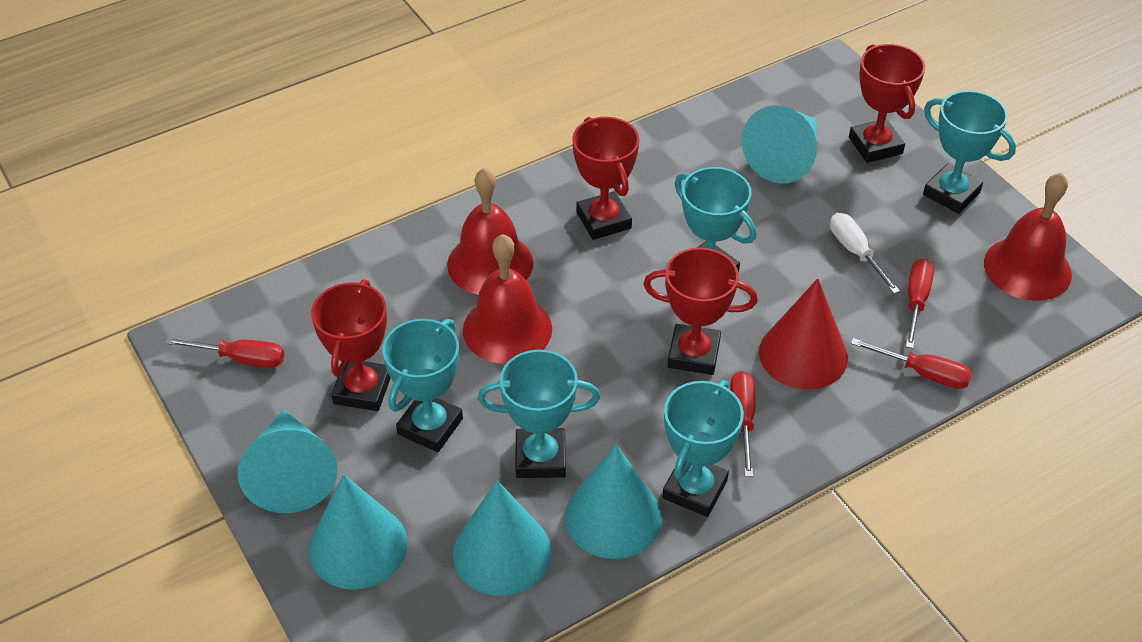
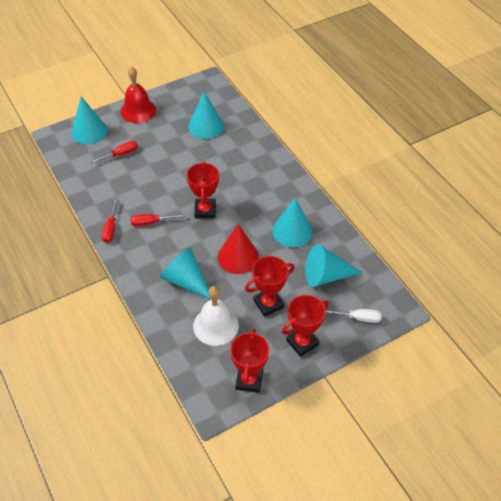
red bell: 3 -> 1
red screwdriver: 4 -> 3
turquoise trophy: 5 -> 0
white bell: 0 -> 1

